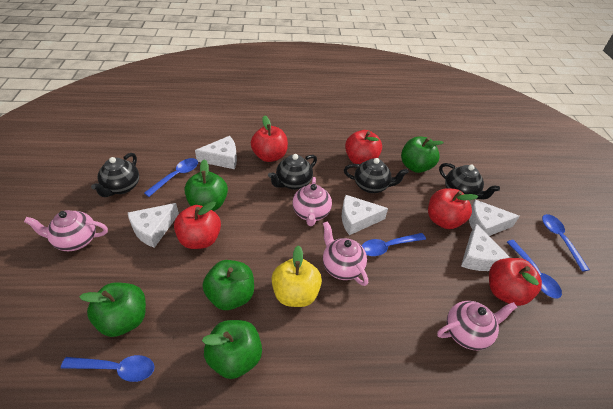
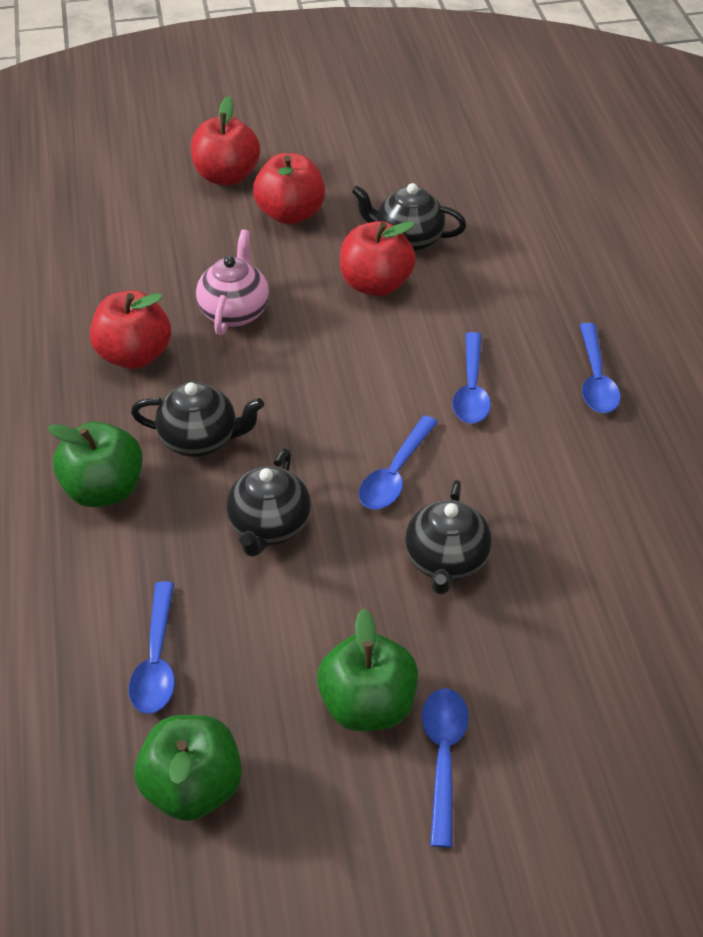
green apple: 5 -> 3
pink teapot: 4 -> 1
red apple: 5 -> 4
white cheese: 5 -> 0
yellow apple: 1 -> 0

